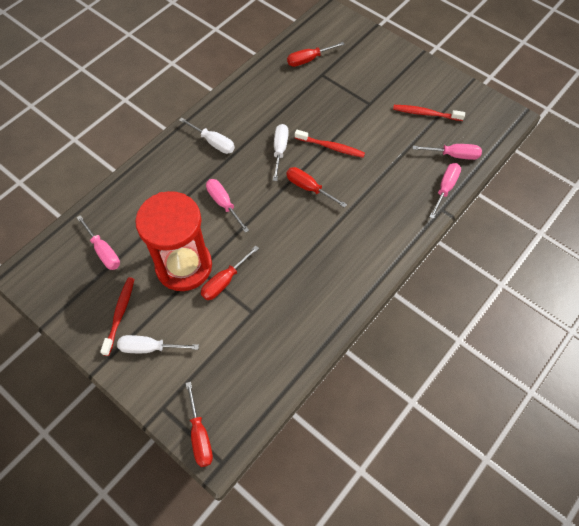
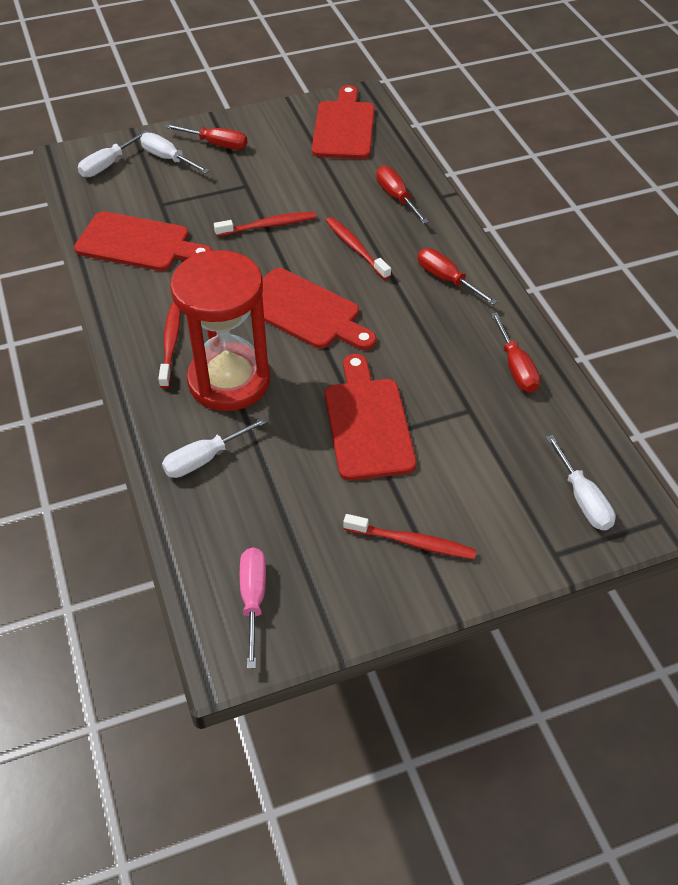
pink screwdriver: 4 -> 1
red cutting board: 0 -> 4
red toothbrush: 3 -> 4
white screwdriver: 3 -> 4

